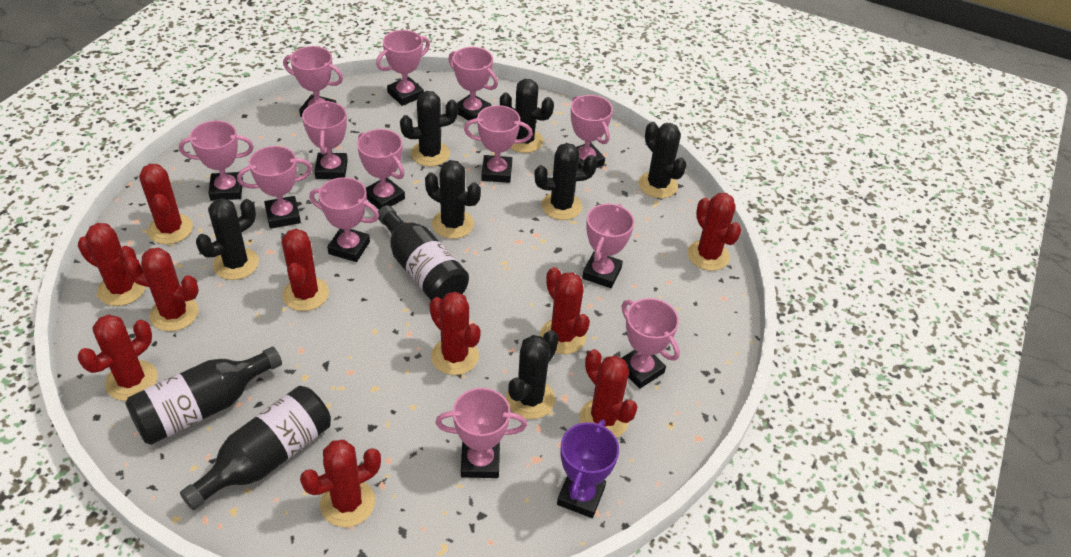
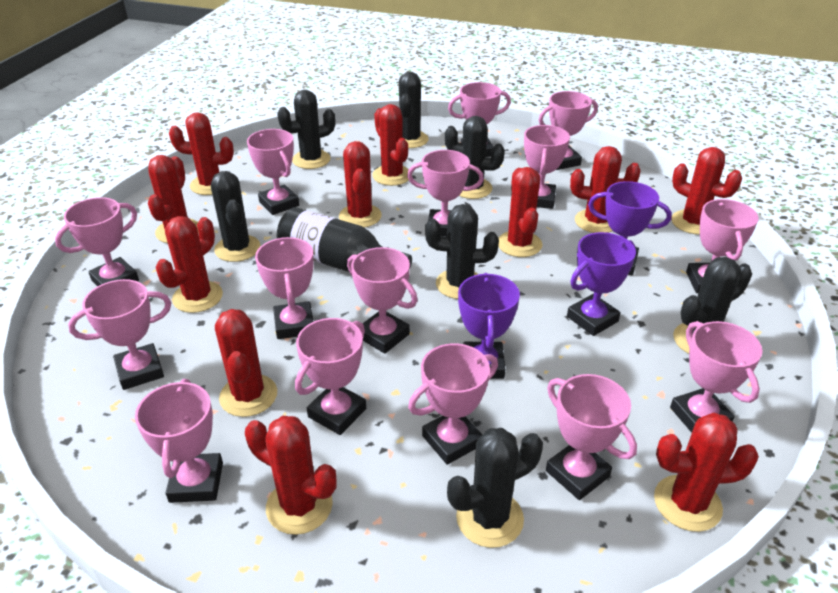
black bottle: 3 -> 1
pink trophy: 13 -> 15
purple trophy: 1 -> 3
red cactus: 10 -> 11

